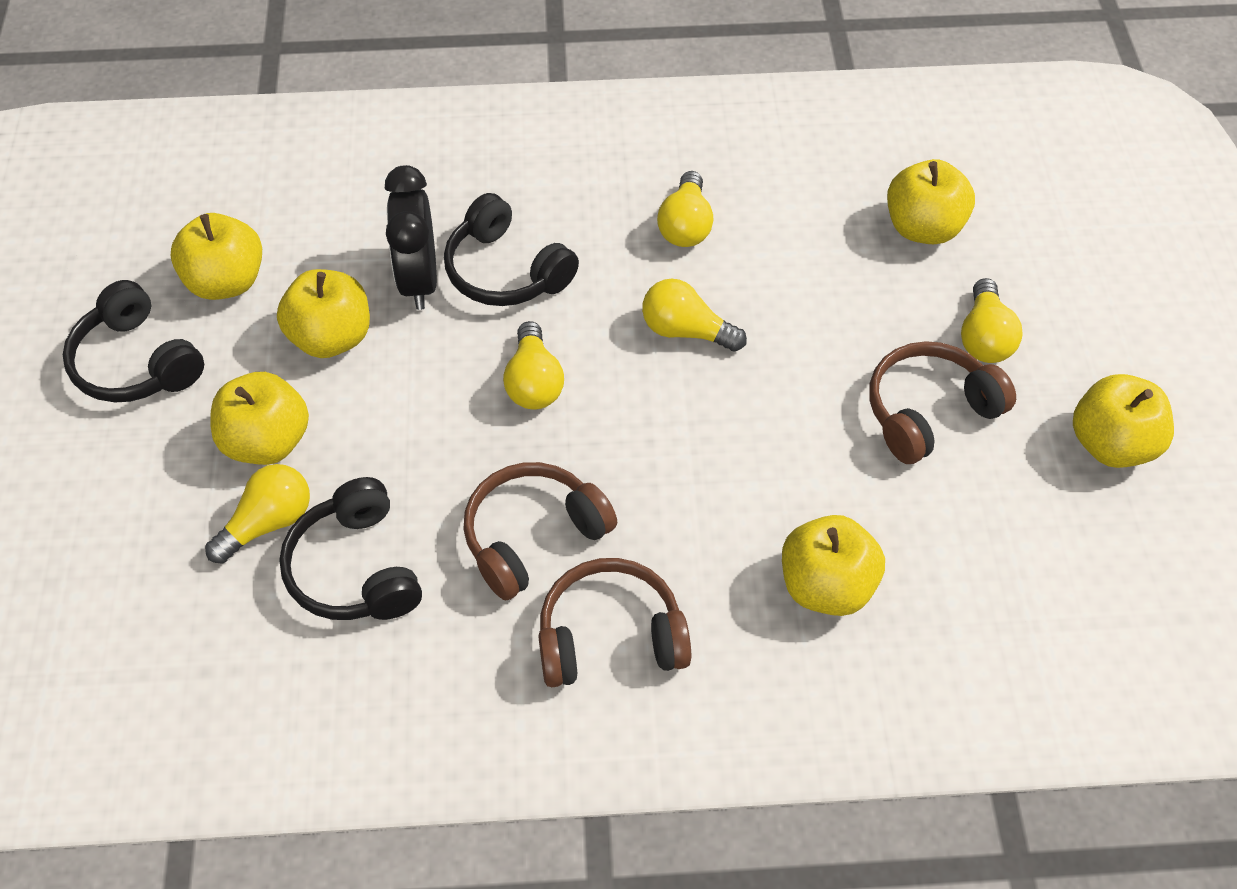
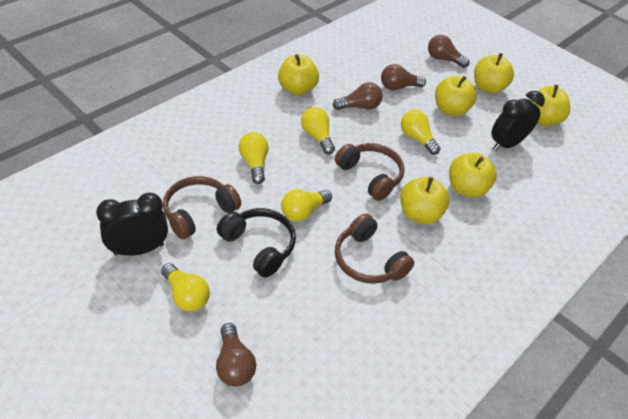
black clock: 1 -> 2
black headphones: 3 -> 1
brown light bulb: 0 -> 4

